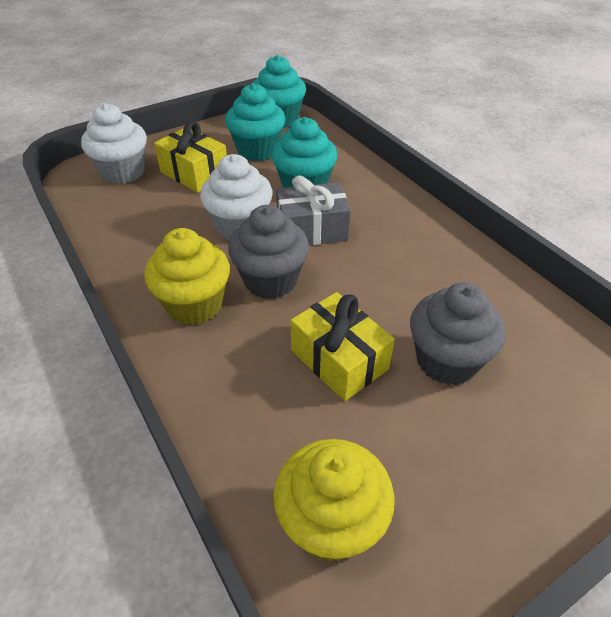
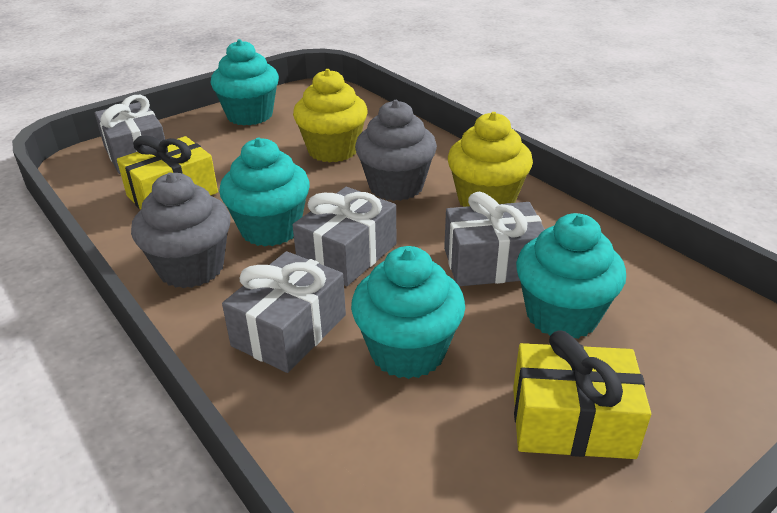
grey gift: 1 -> 4
turquoise cupcake: 3 -> 4
white cupcake: 2 -> 0

